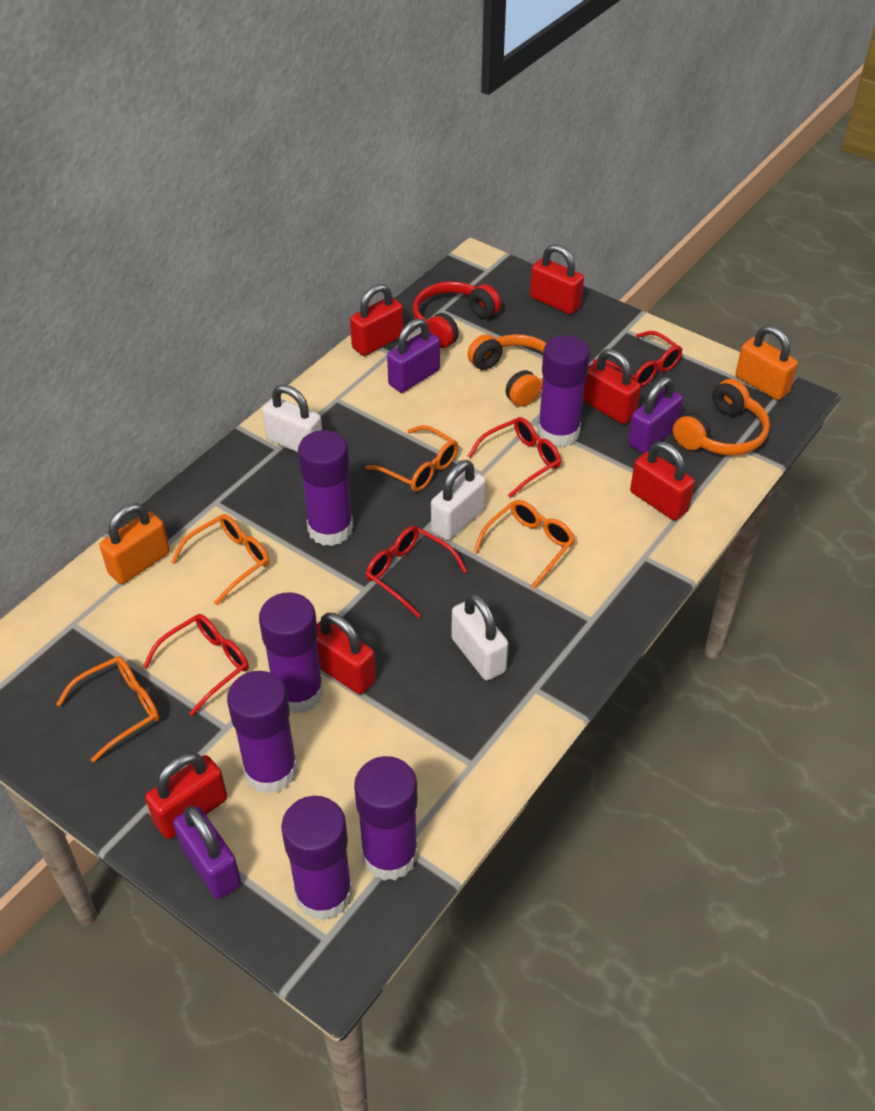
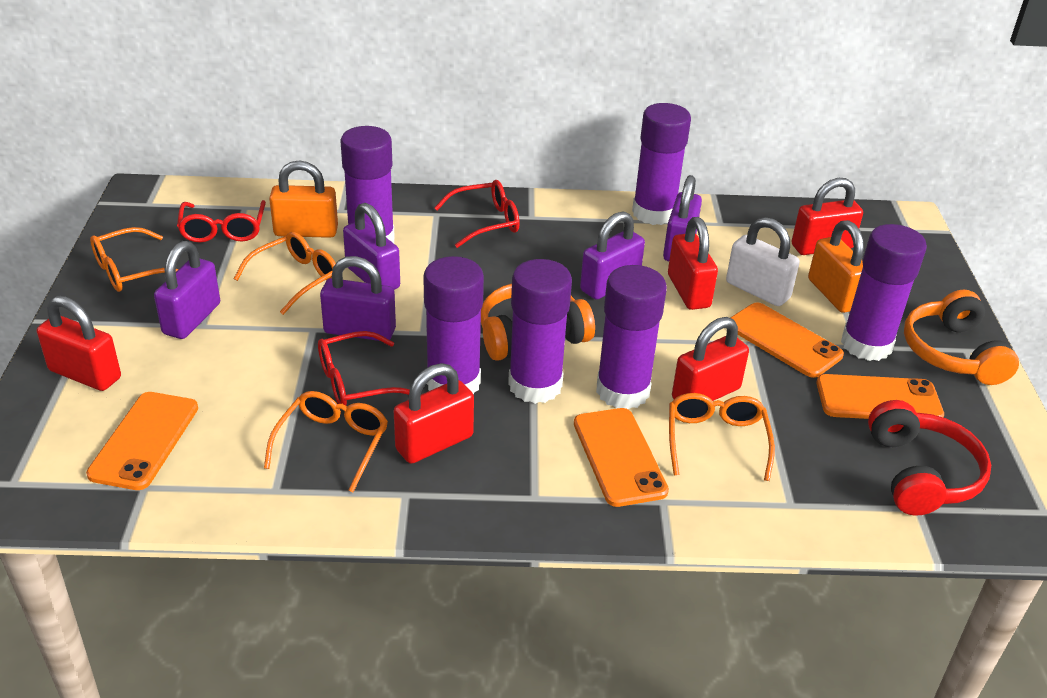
orange phone: 0 -> 4
purple padlock: 3 -> 5
red glasses: 4 -> 3
red padlock: 6 -> 5
white padlock: 3 -> 1

